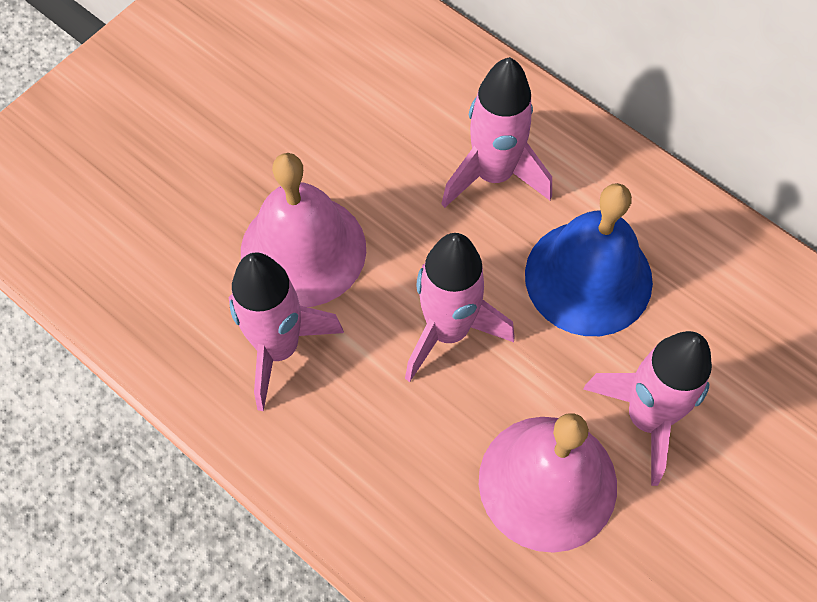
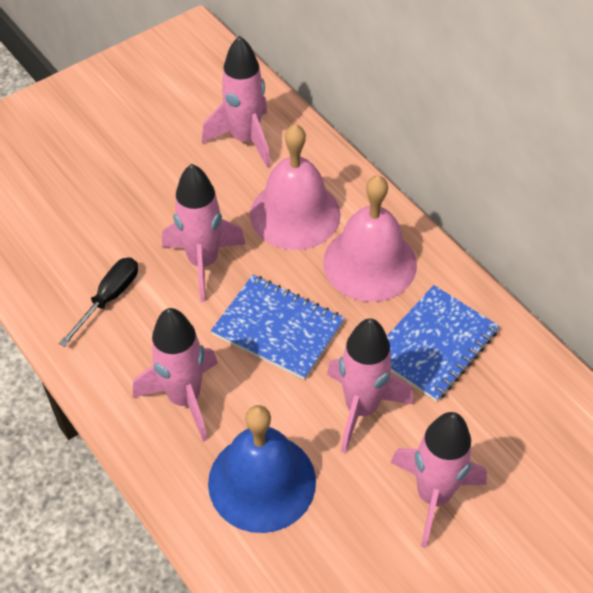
black screwdriver: 0 -> 1
blue notebook: 0 -> 2
pink rocket: 4 -> 5

